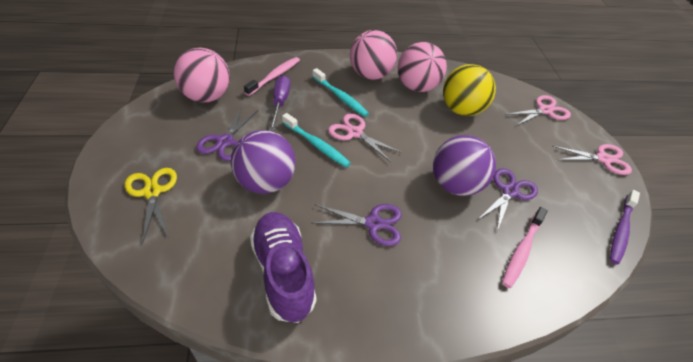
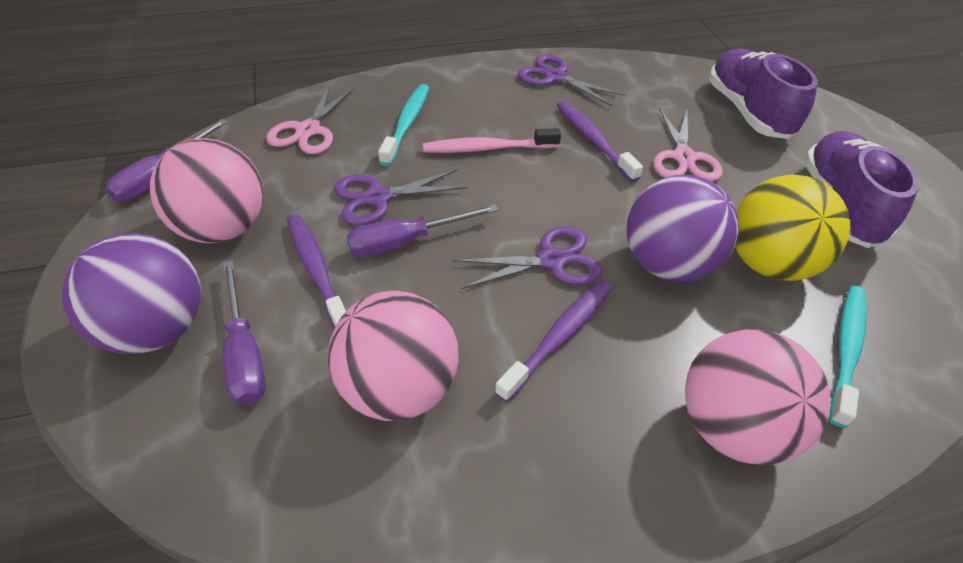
pink scissors: 3 -> 2
pink toothbrush: 2 -> 1
purple screwdriver: 1 -> 3
purple shoe: 1 -> 2
purple toothbrush: 1 -> 3
yellow scissors: 1 -> 0

